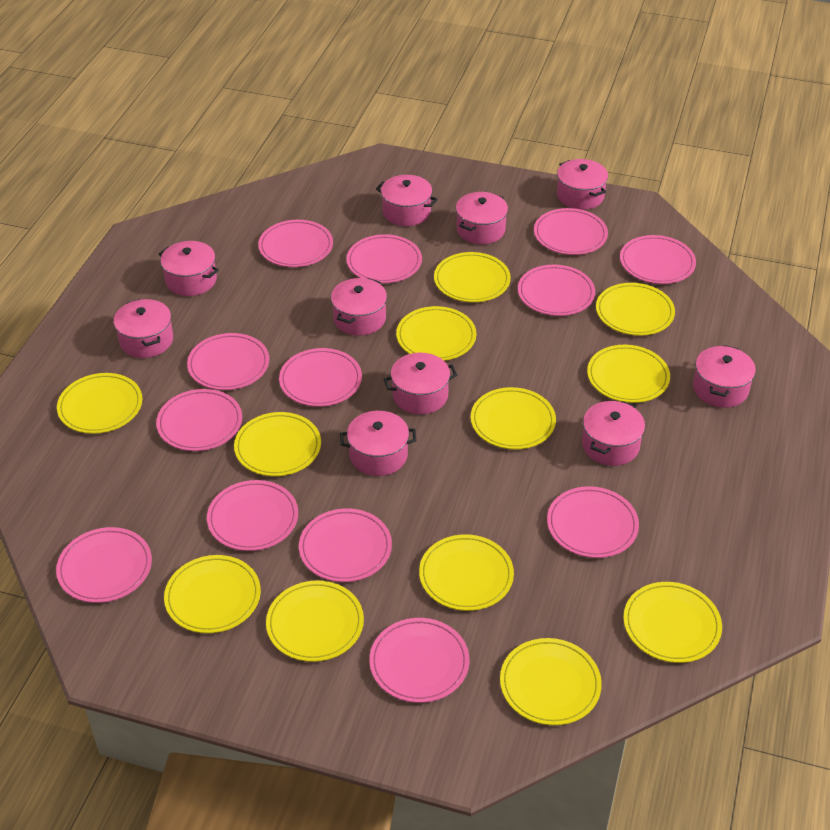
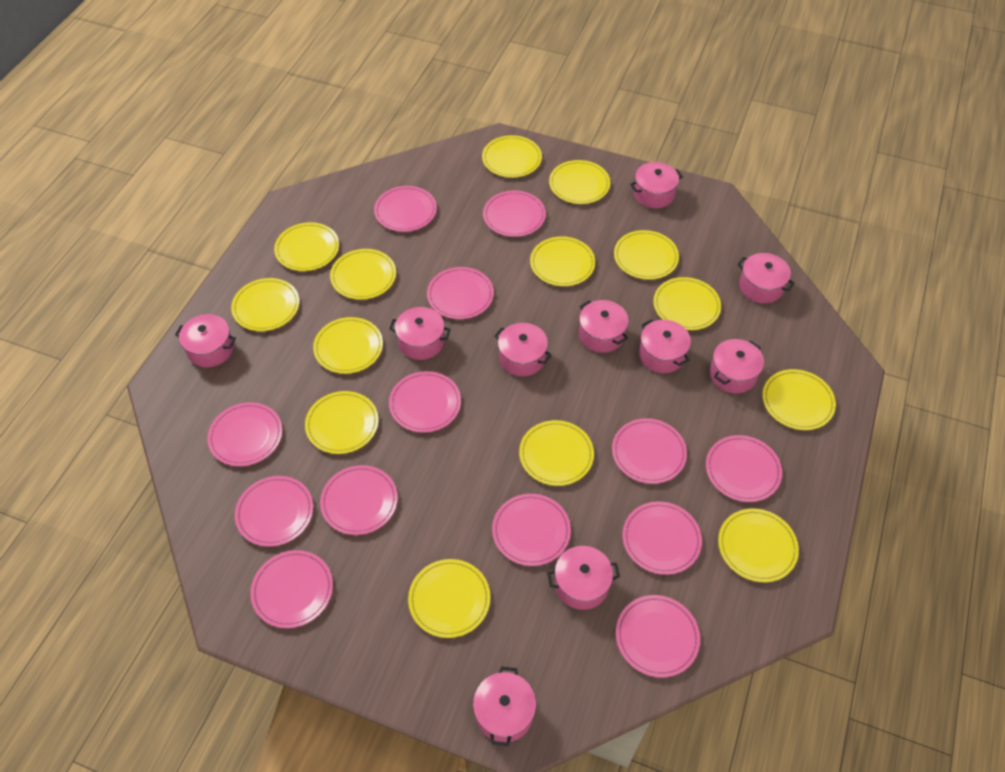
yellow plate: 12 -> 14

